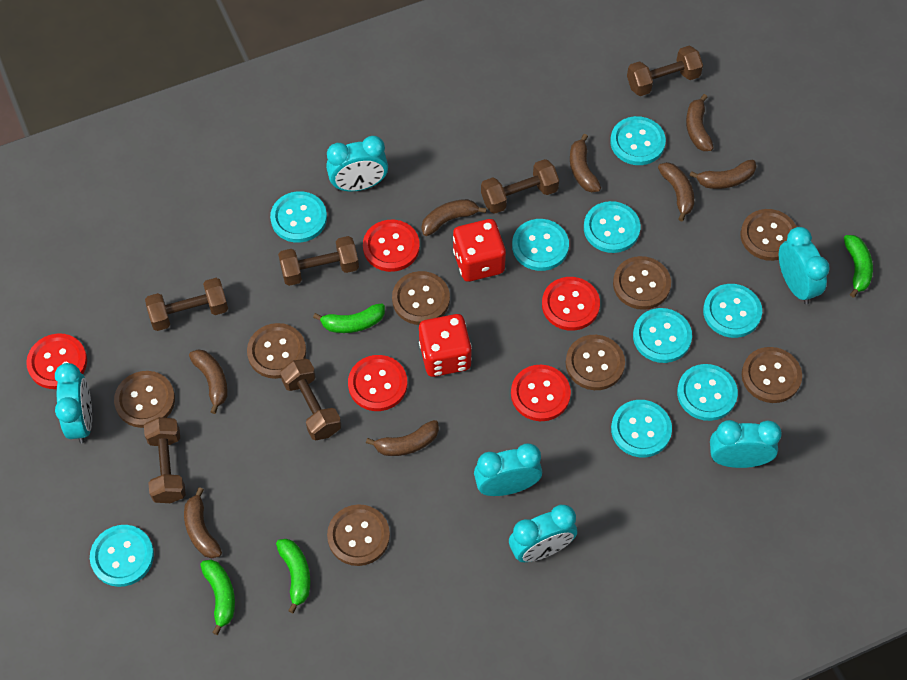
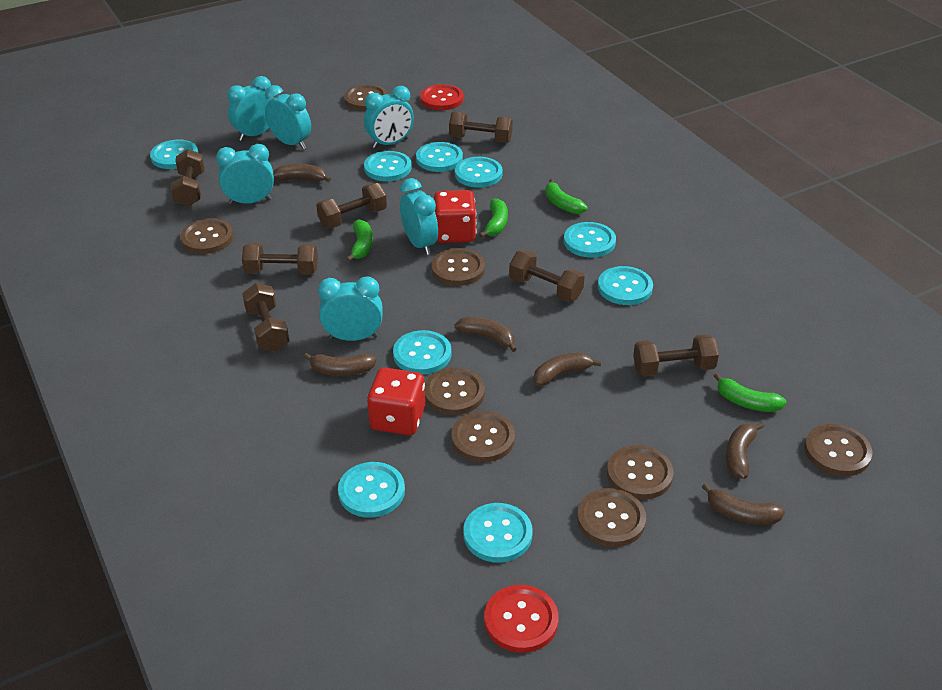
brown banana: 8 -> 6
brown dumbbell: 6 -> 7
red button: 5 -> 2

